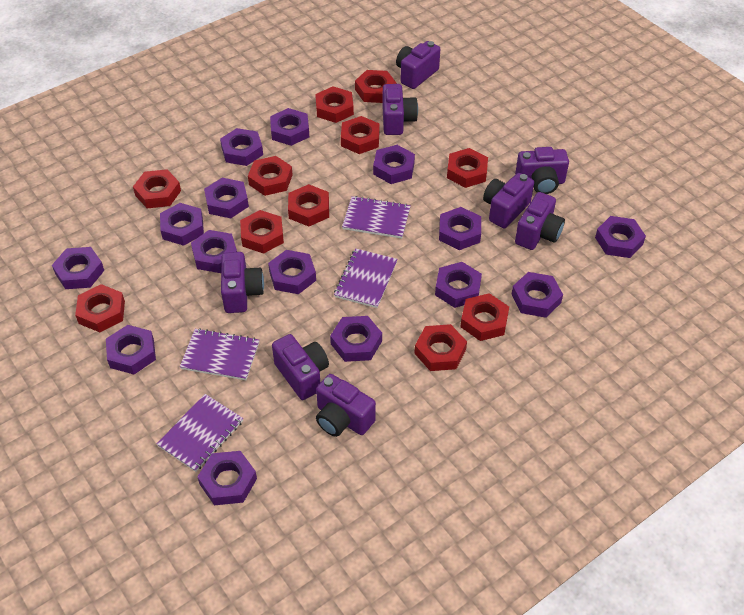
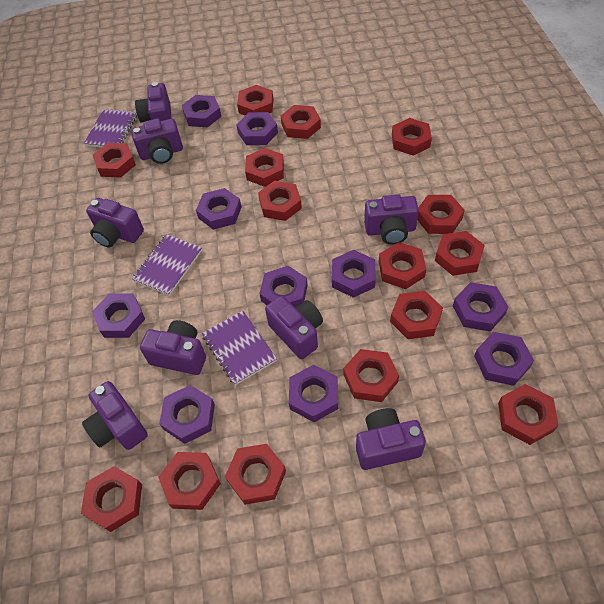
purple notebook: 4 -> 3
purple nut: 15 -> 10
red nut: 11 -> 15

